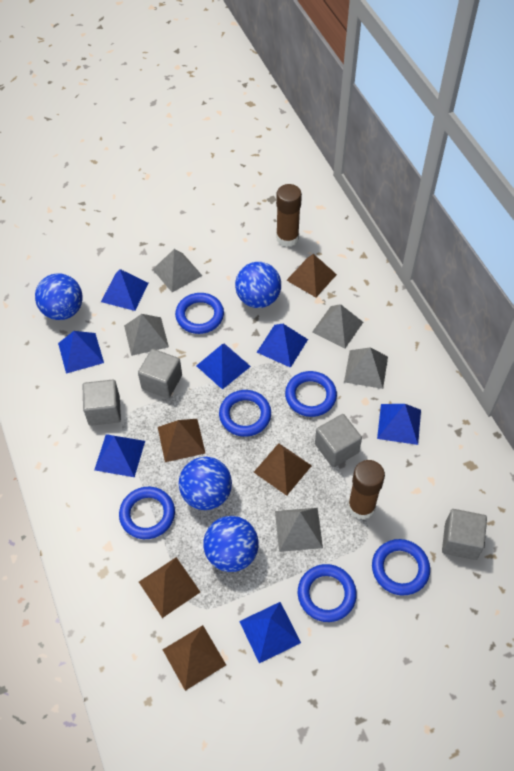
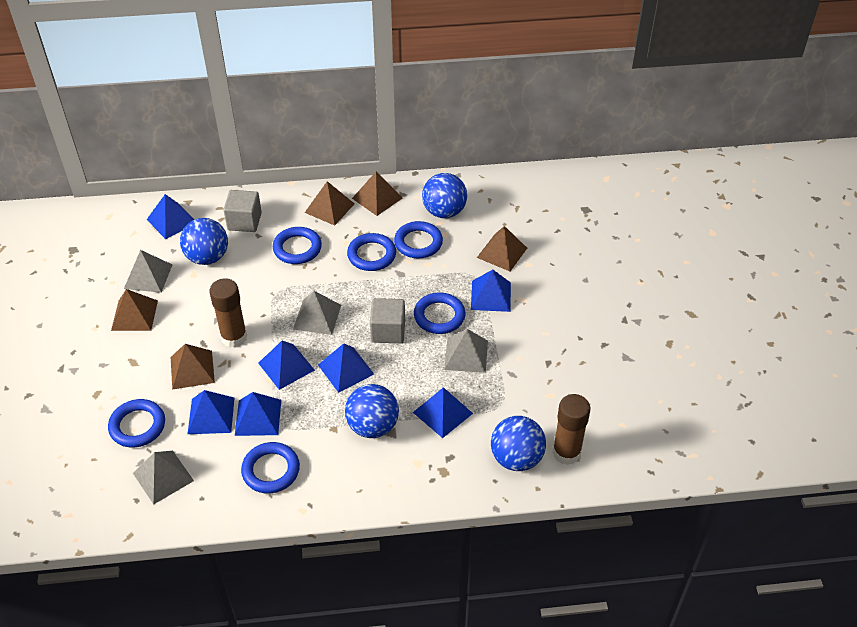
grey cube: 4 -> 2
grey pyramid: 5 -> 4

